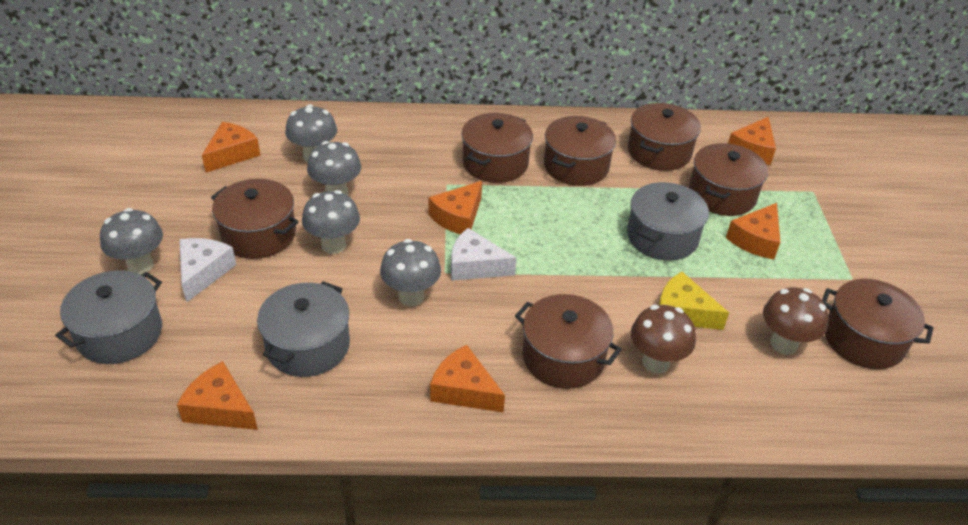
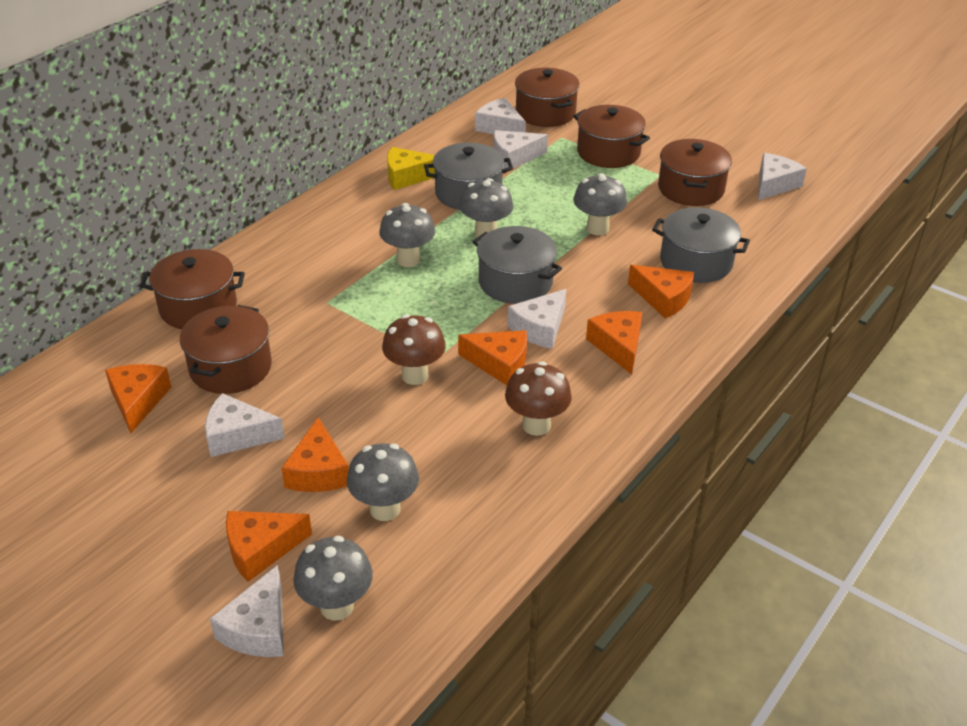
brown pot: 7 -> 5
white cheese: 2 -> 6

